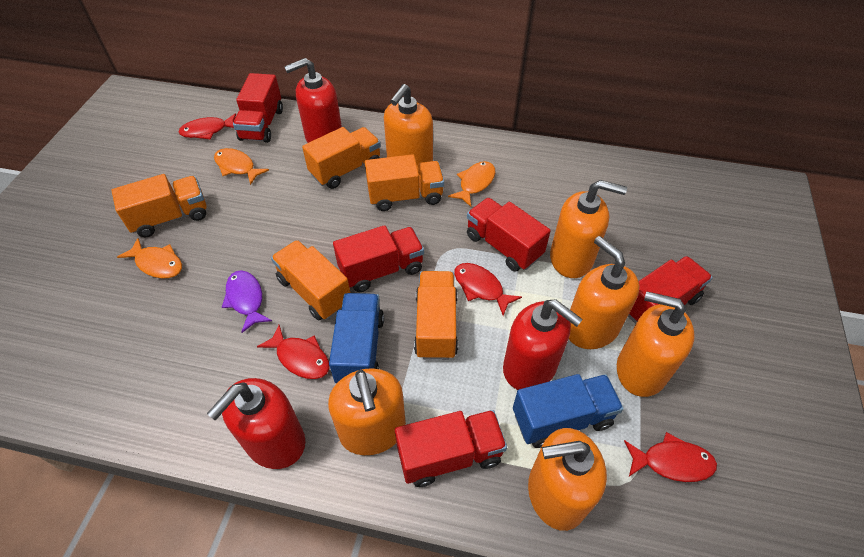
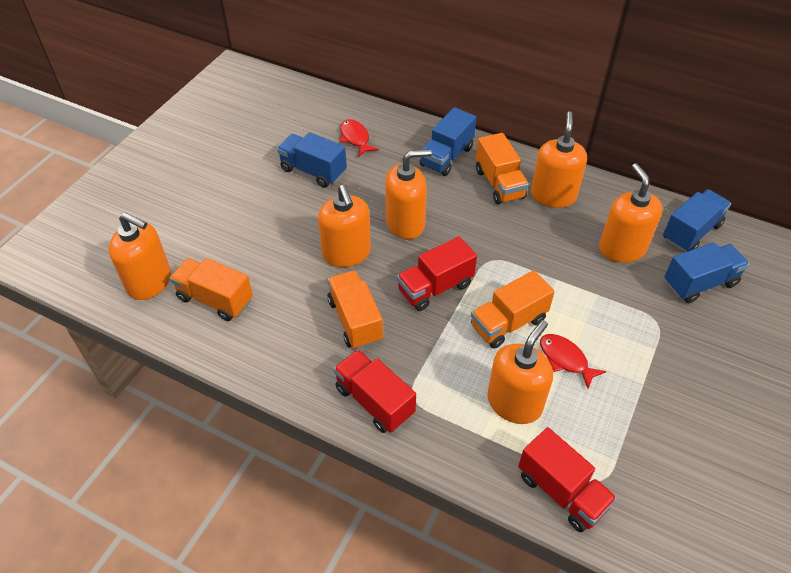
blue truck: 2 -> 4
orange fish: 3 -> 0
orange truck: 5 -> 4
purple fish: 1 -> 0
red fish: 4 -> 2
red soap dispenser: 3 -> 0
red truck: 5 -> 3

